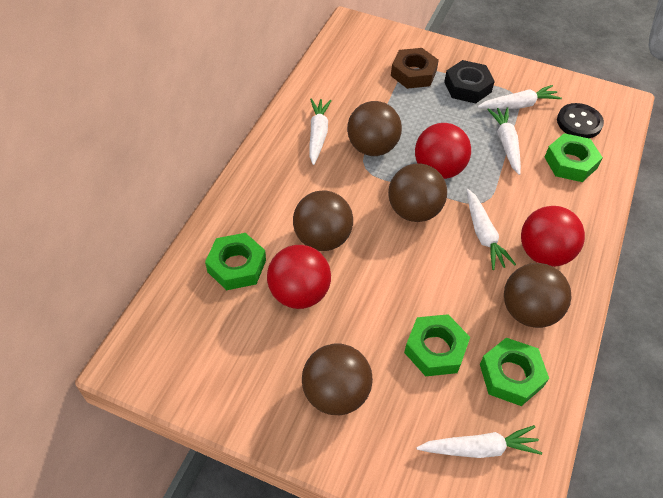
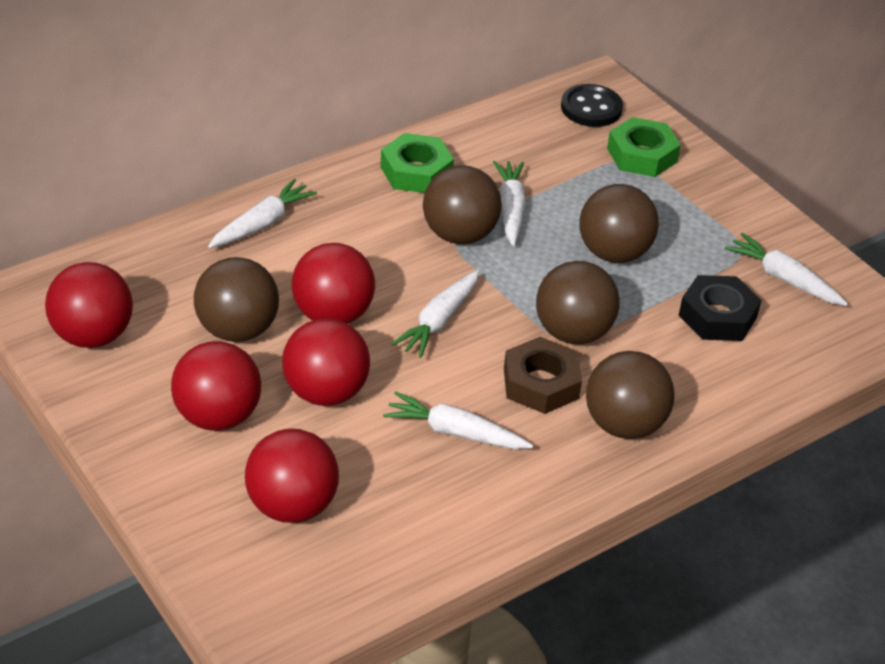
green nut: 4 -> 2
red ball: 3 -> 5

